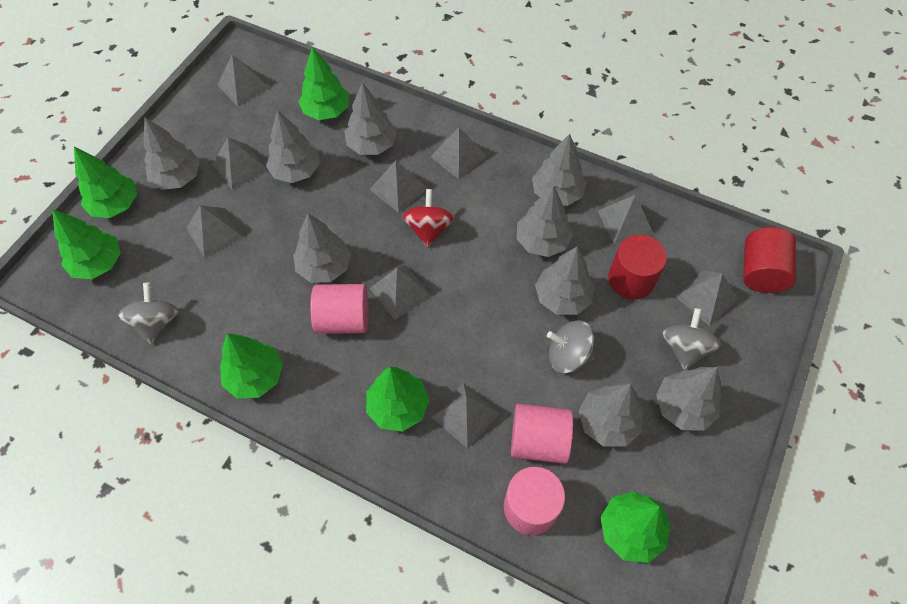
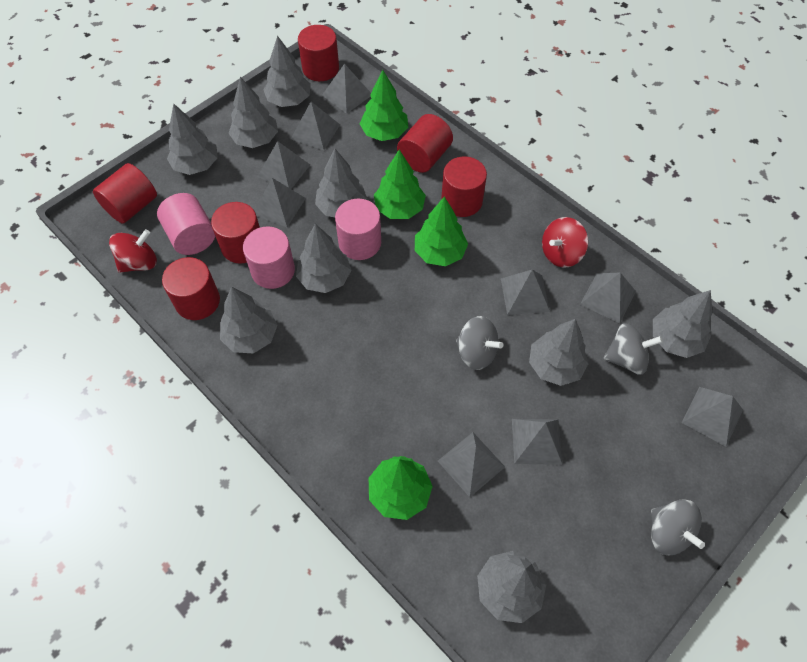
green tree: 6 -> 4
red cylinder: 2 -> 6
red spinning top: 1 -> 2

